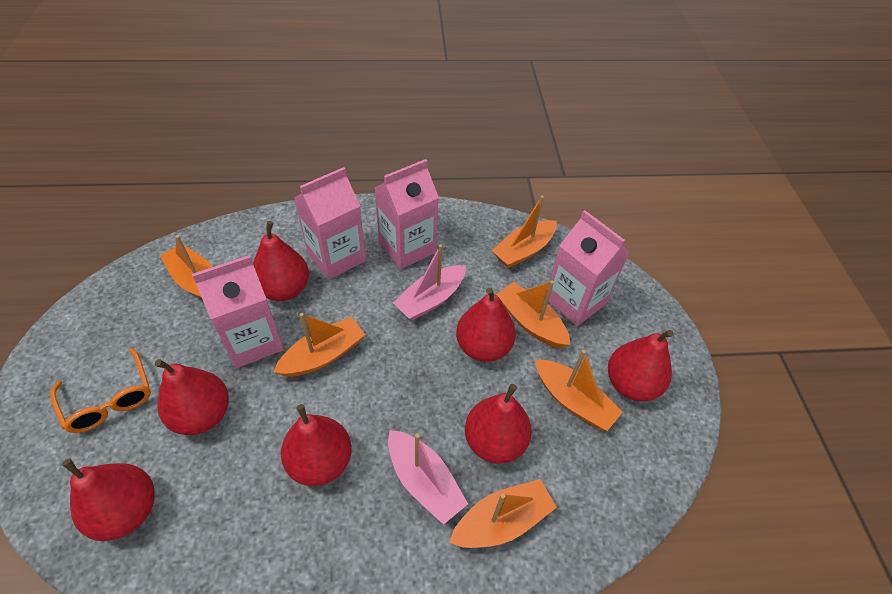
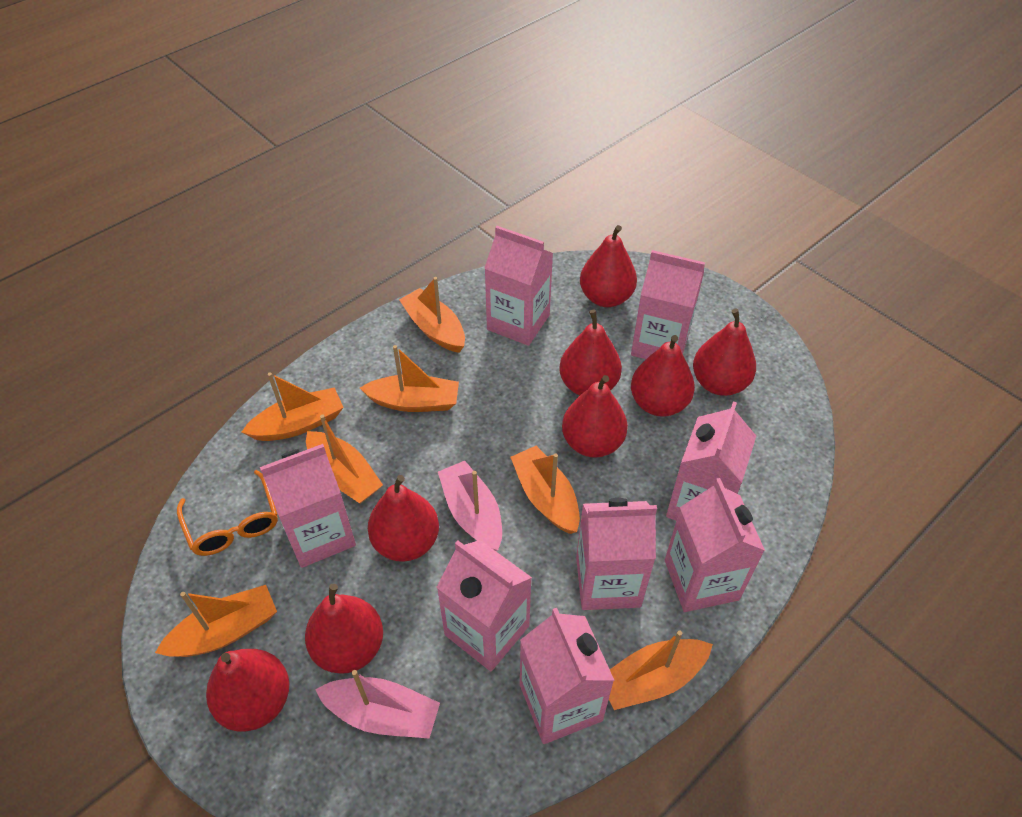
orange boat: 6 -> 7
pink carton: 4 -> 8
red pear: 7 -> 8

